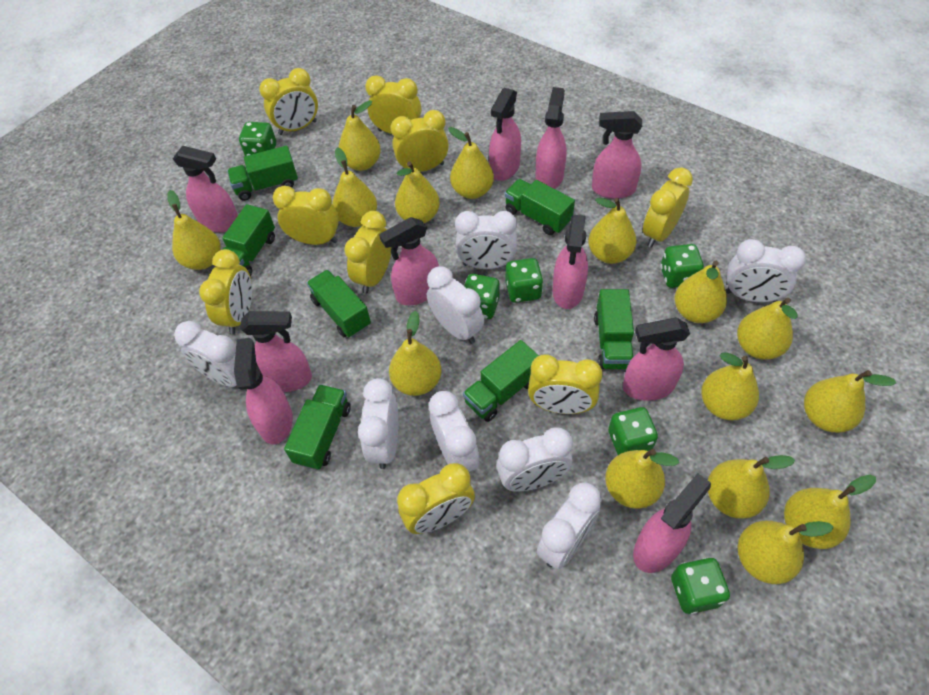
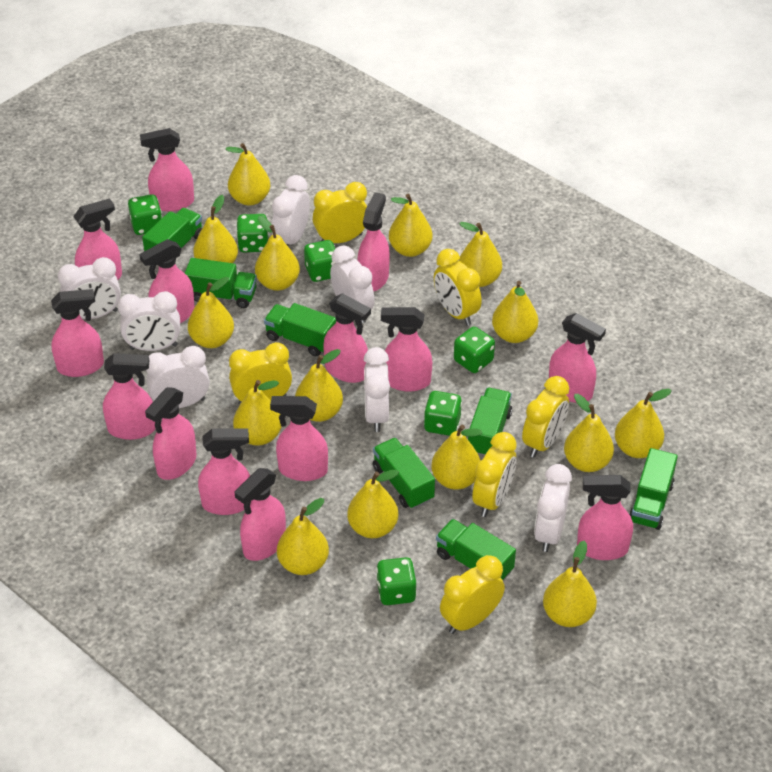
pink spray bottle: 10 -> 14
white clock: 8 -> 7
yellow clock: 9 -> 6

